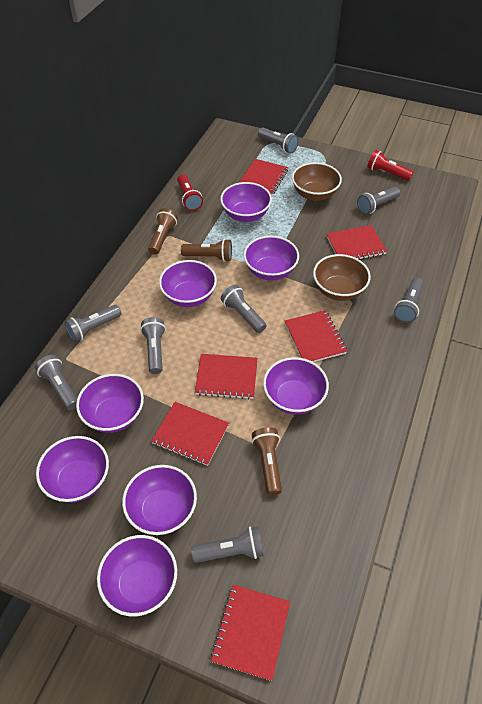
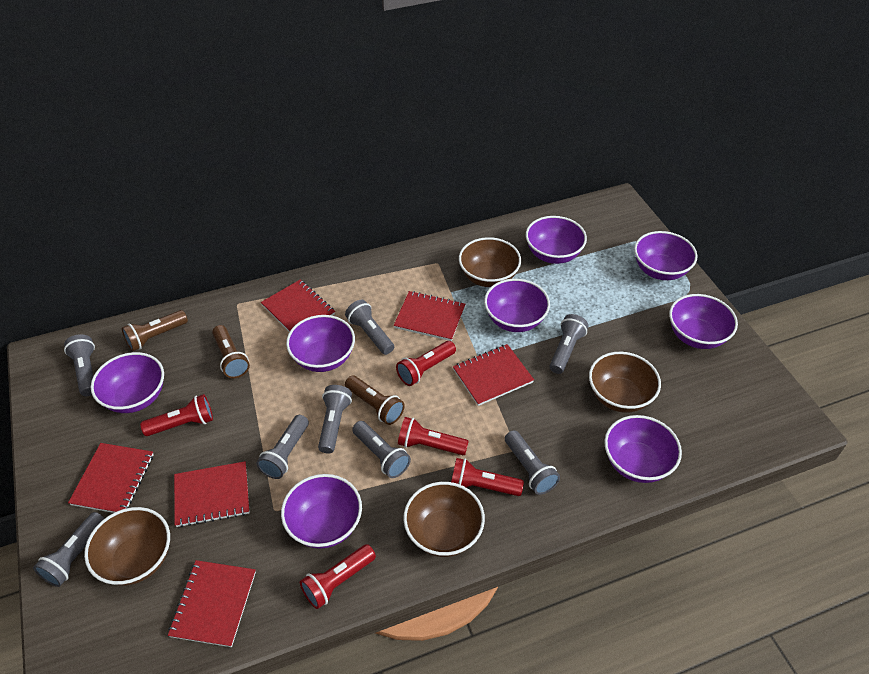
brown bowl: 2 -> 4
red flashlight: 2 -> 5

